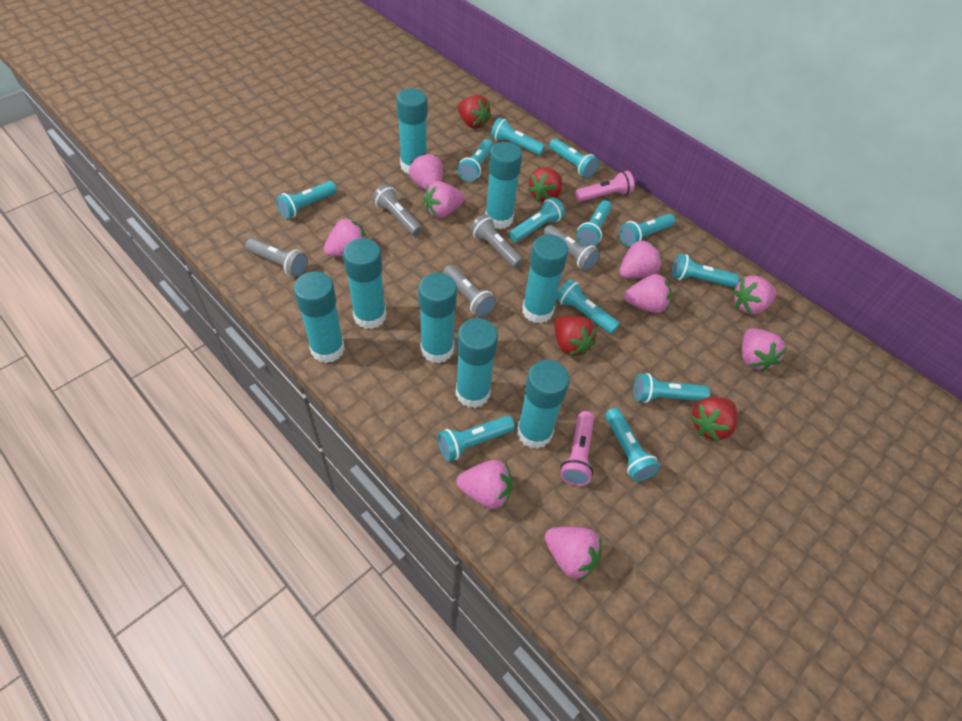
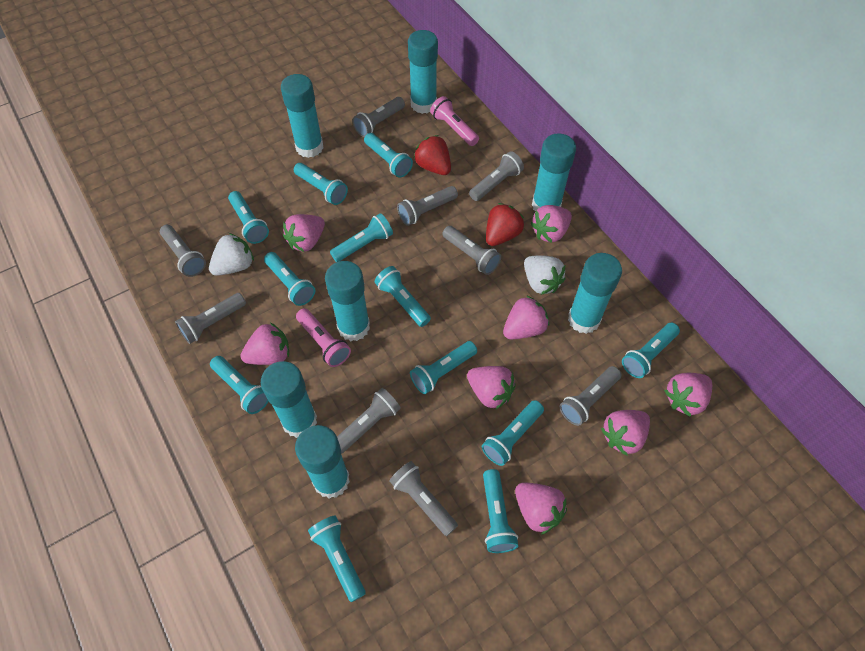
grey flashlight: 5 -> 9
pink strawberry: 9 -> 8
red strawberry: 4 -> 2
turquoise glue stick: 8 -> 7
white strawberry: 0 -> 2

